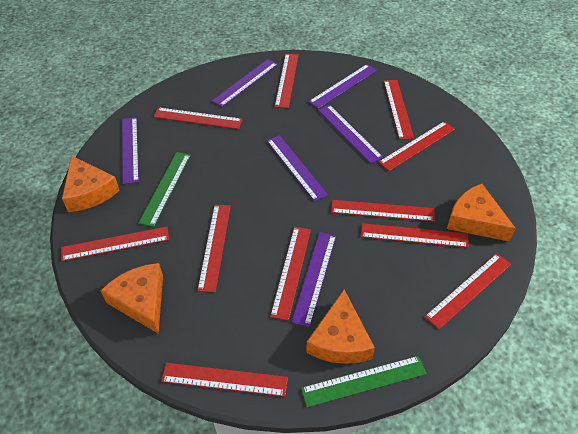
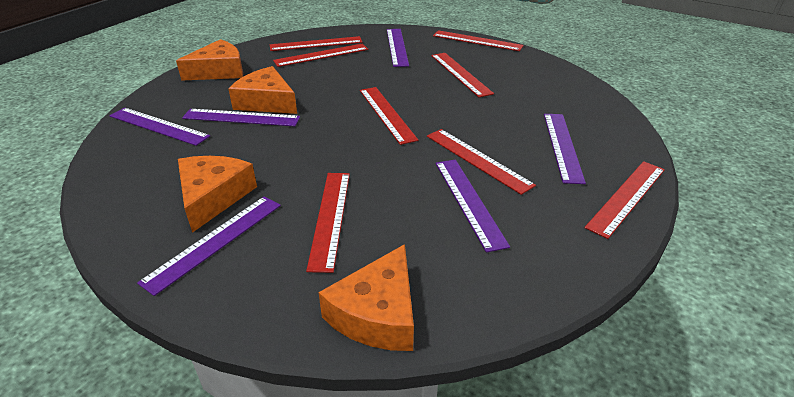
green ruler: 2 -> 0
red ruler: 11 -> 8

